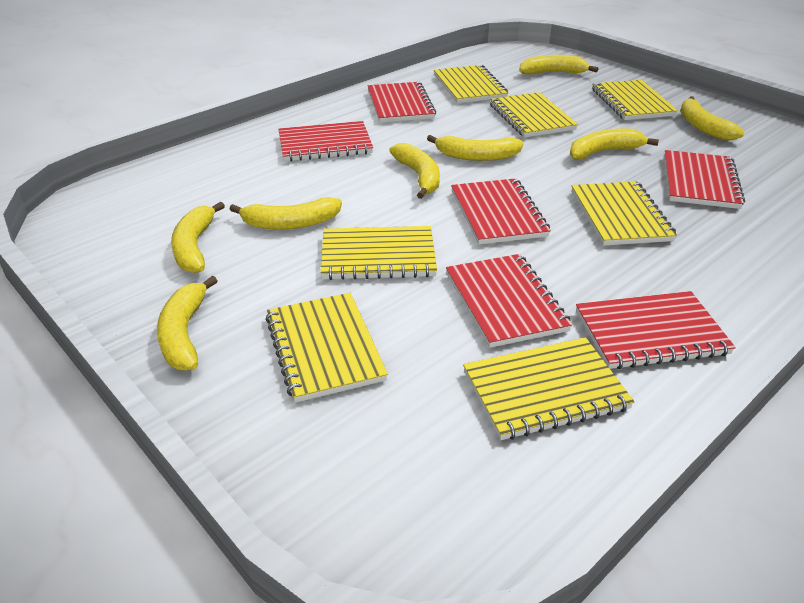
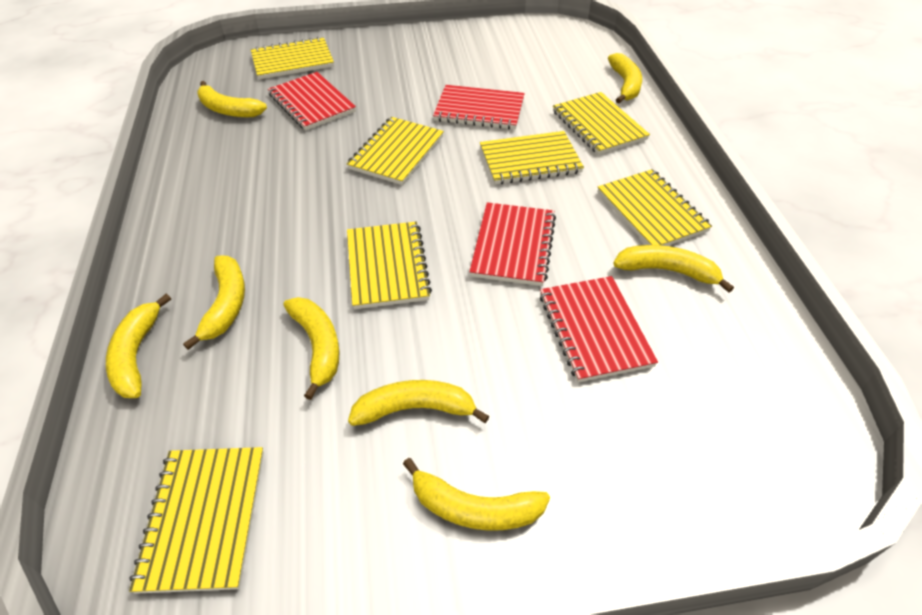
red notebook: 6 -> 4

